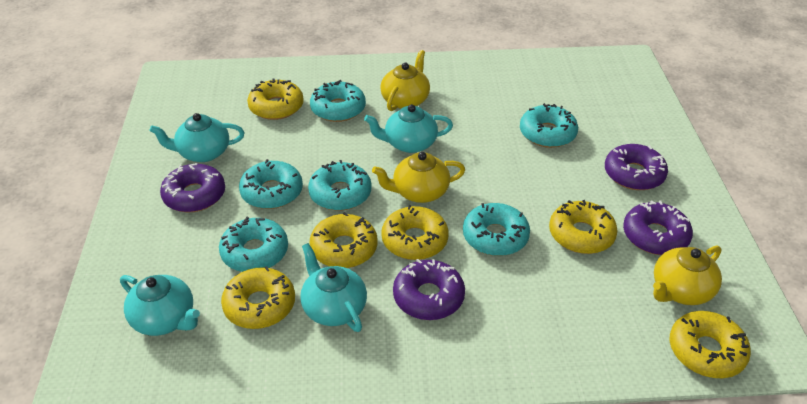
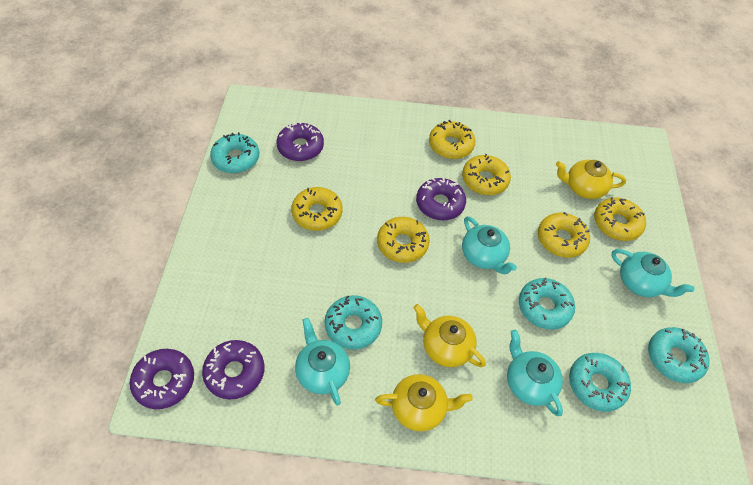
turquoise donut: 6 -> 5

